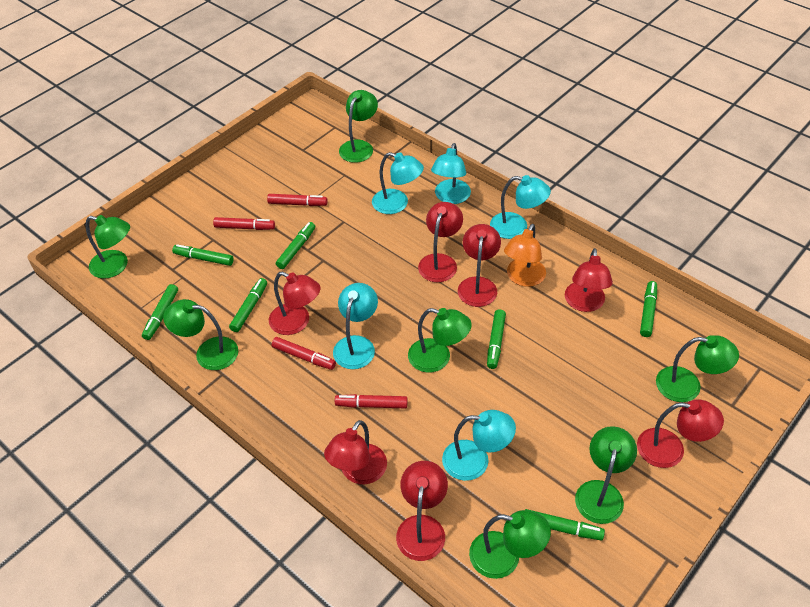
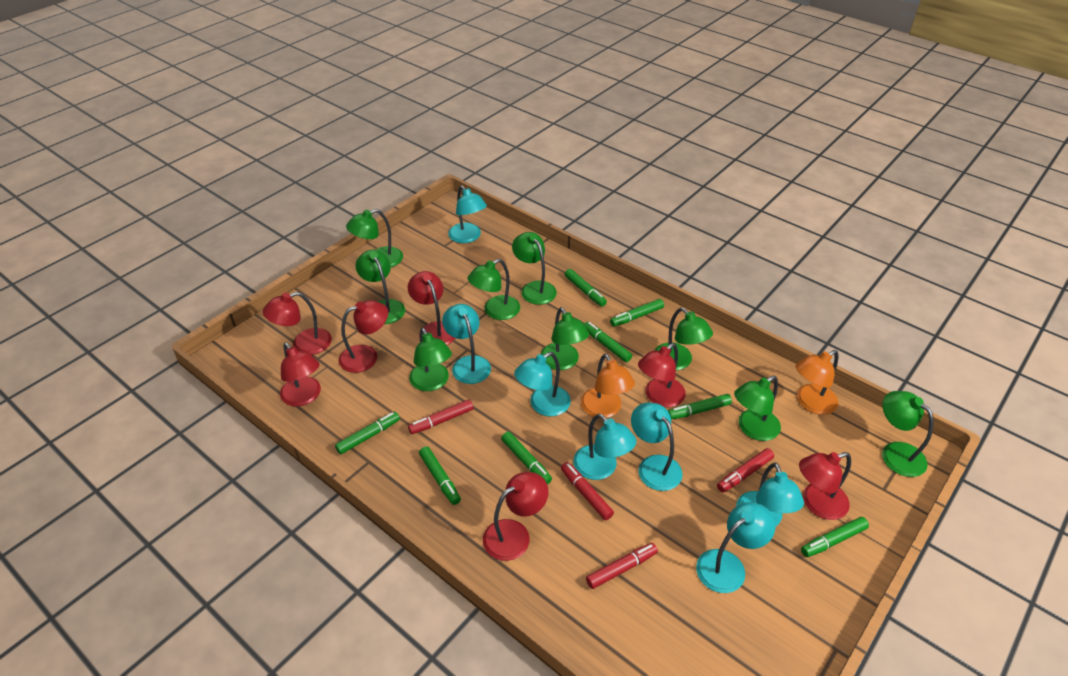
green lamp: 7 -> 9
green marker: 7 -> 8
orange lamp: 1 -> 2
turquoise lamp: 5 -> 7

